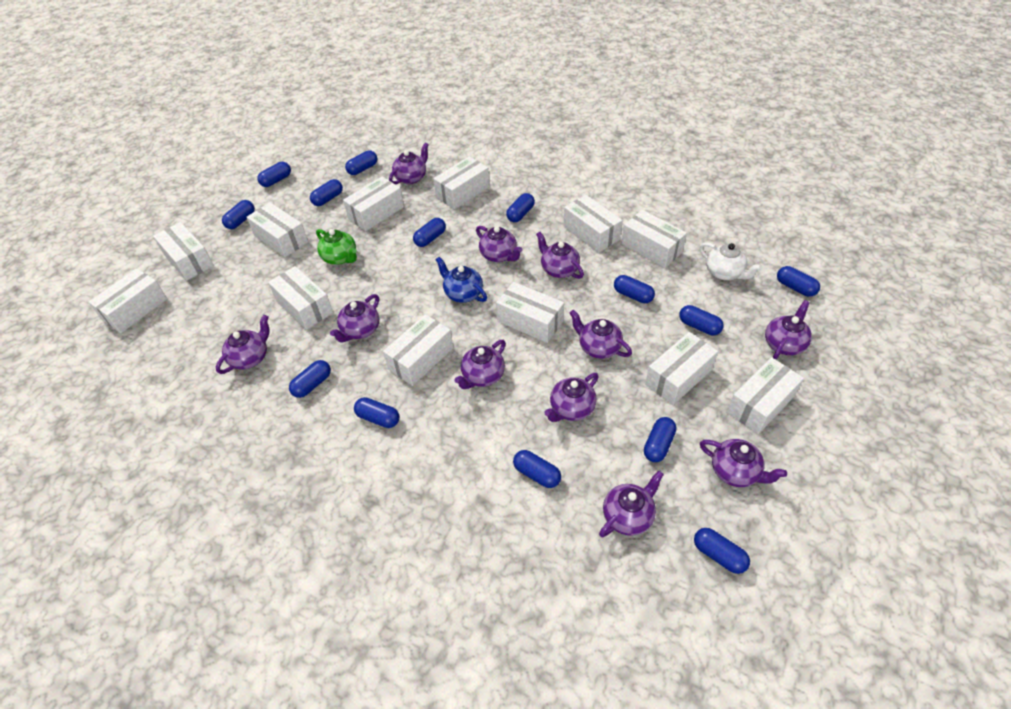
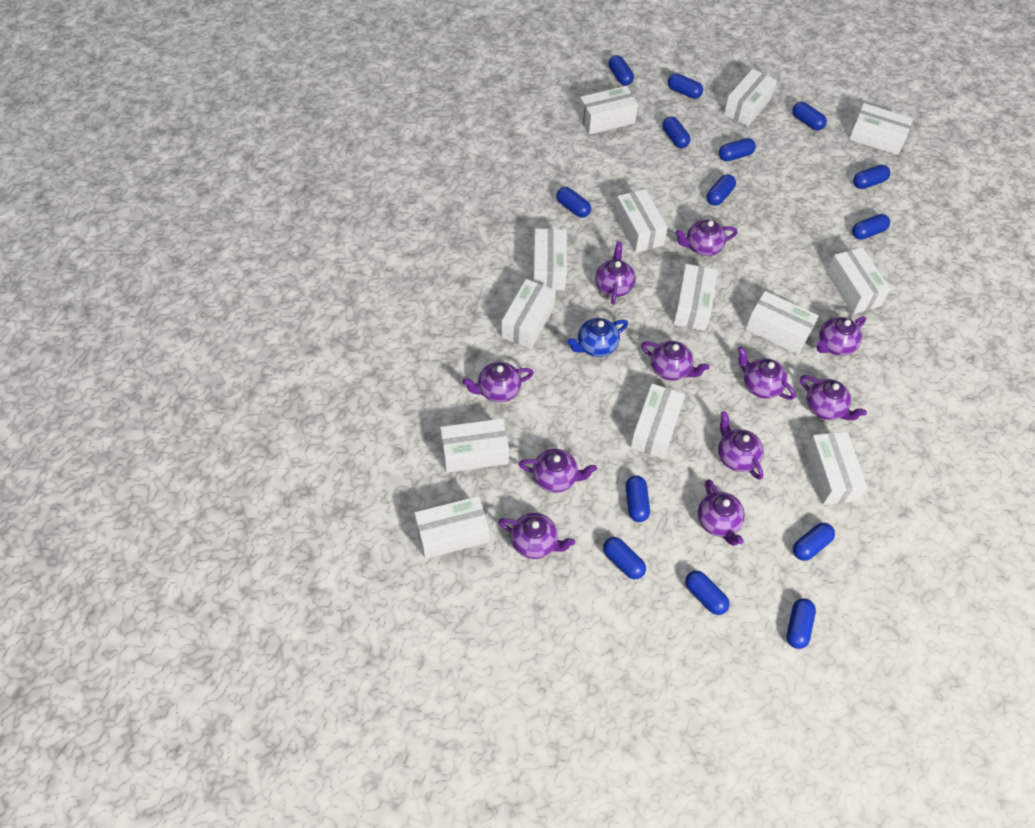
green teapot: 1 -> 0
white box: 12 -> 13
white teapot: 1 -> 0

